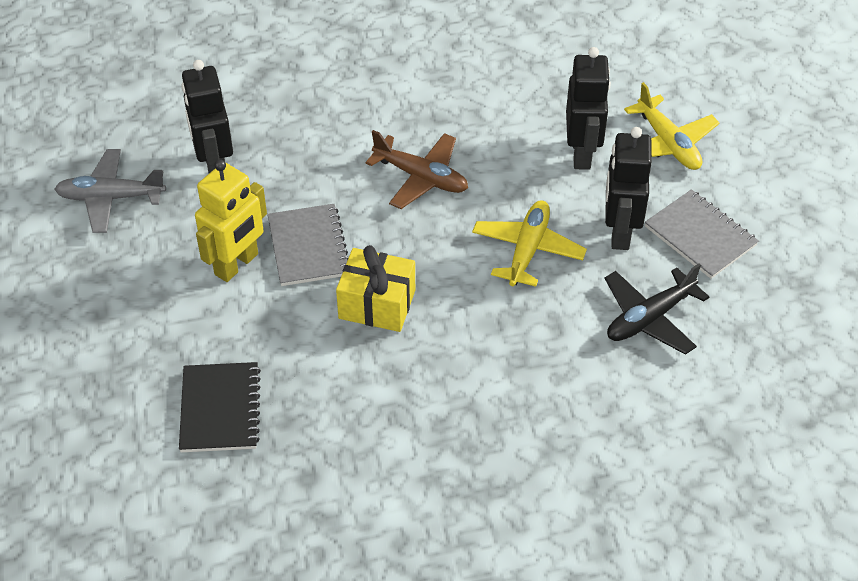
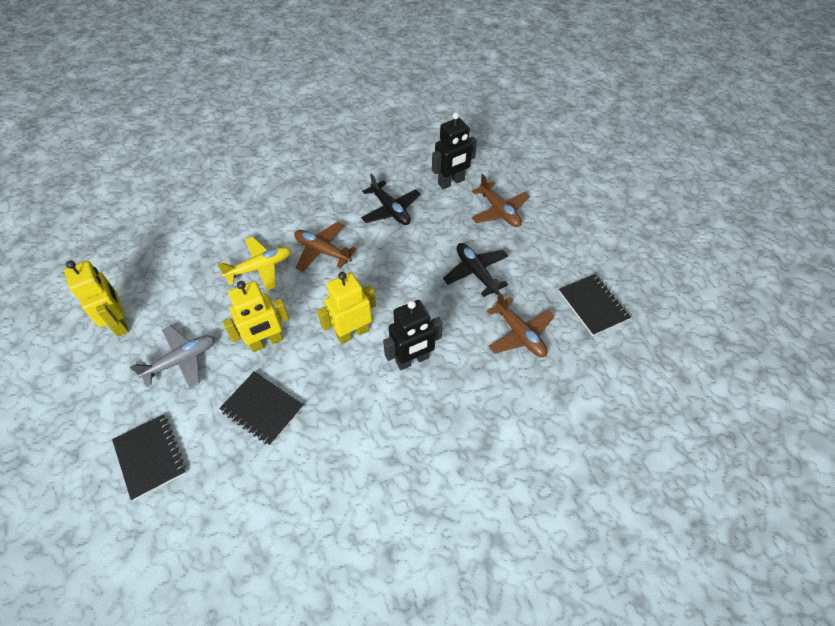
black notebook: 1 -> 3
black plane: 1 -> 2
black robot: 3 -> 2
brown plane: 1 -> 3
grey notebook: 2 -> 0
yellow gift: 1 -> 0
yellow plane: 2 -> 1
yellow robot: 1 -> 3

